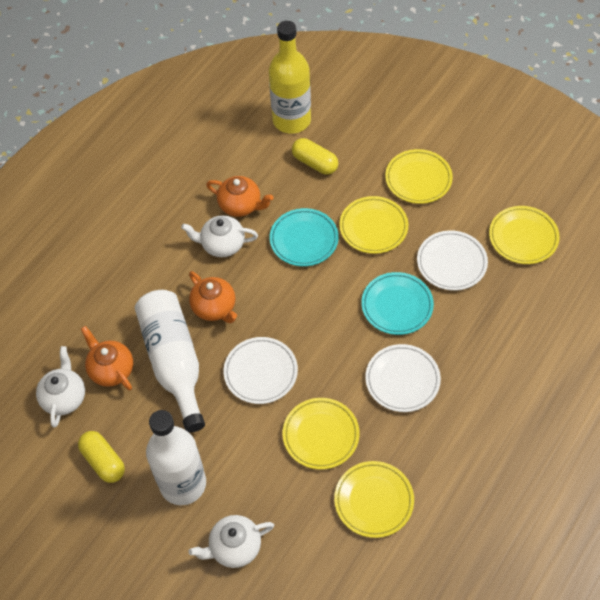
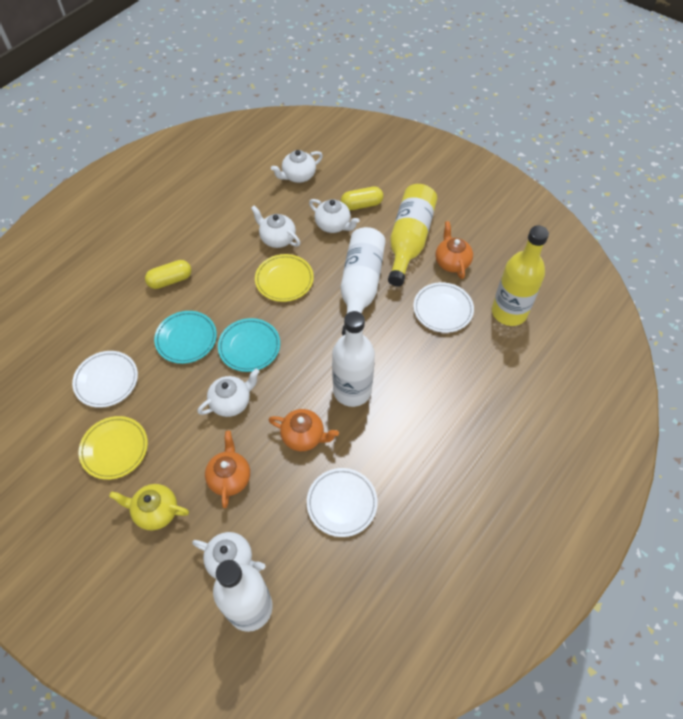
white bottle: 2 -> 3
white teapot: 3 -> 5
yellow bottle: 1 -> 2
yellow plate: 5 -> 2
yellow teapot: 0 -> 1

